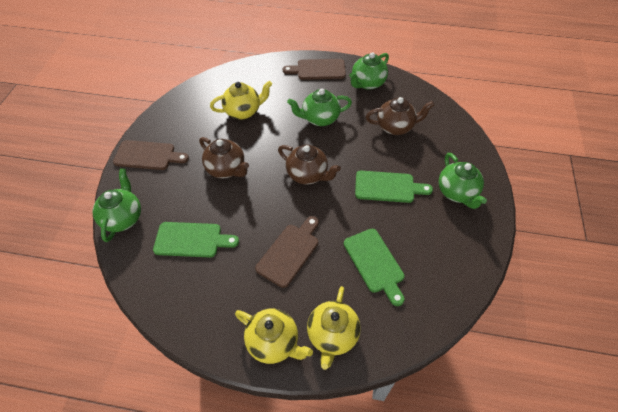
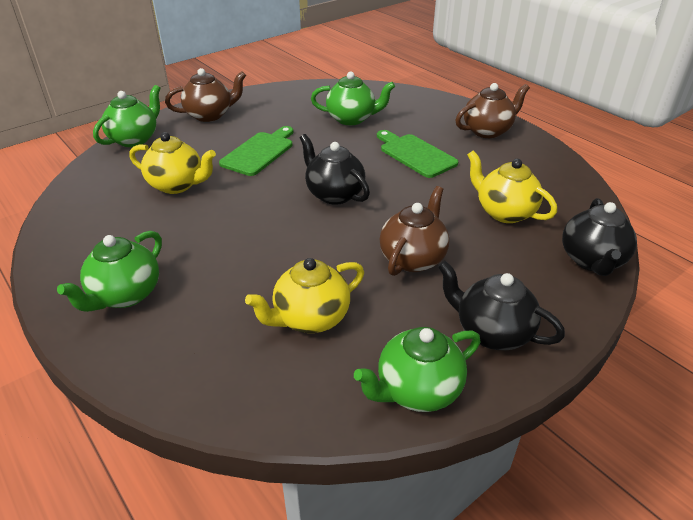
black teapot: 0 -> 3
brown cutting board: 3 -> 0
green cutting board: 3 -> 2

